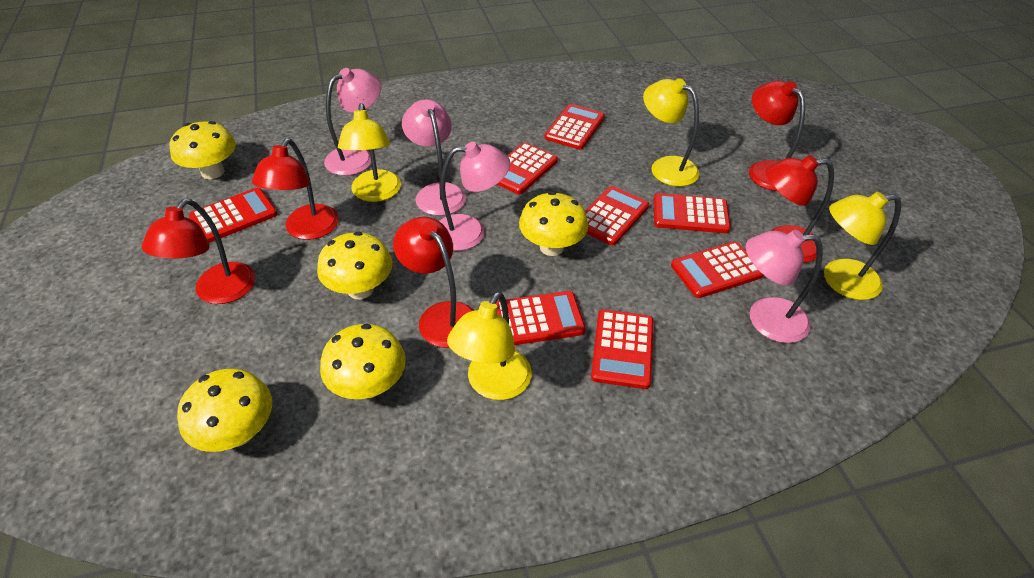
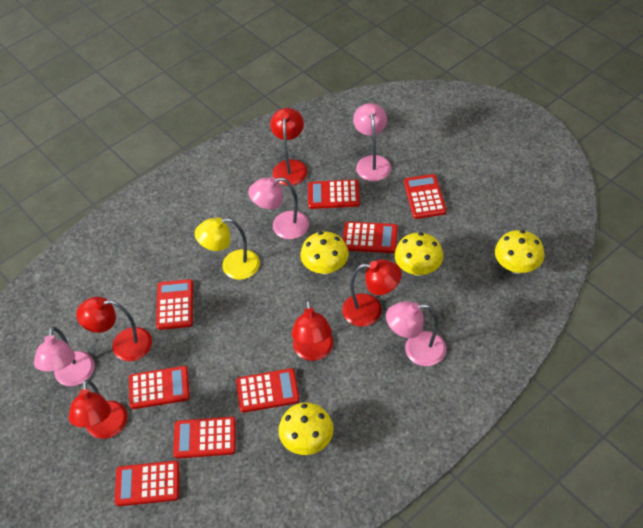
yellow lamp: 4 -> 1
yellow mushroom: 5 -> 4

